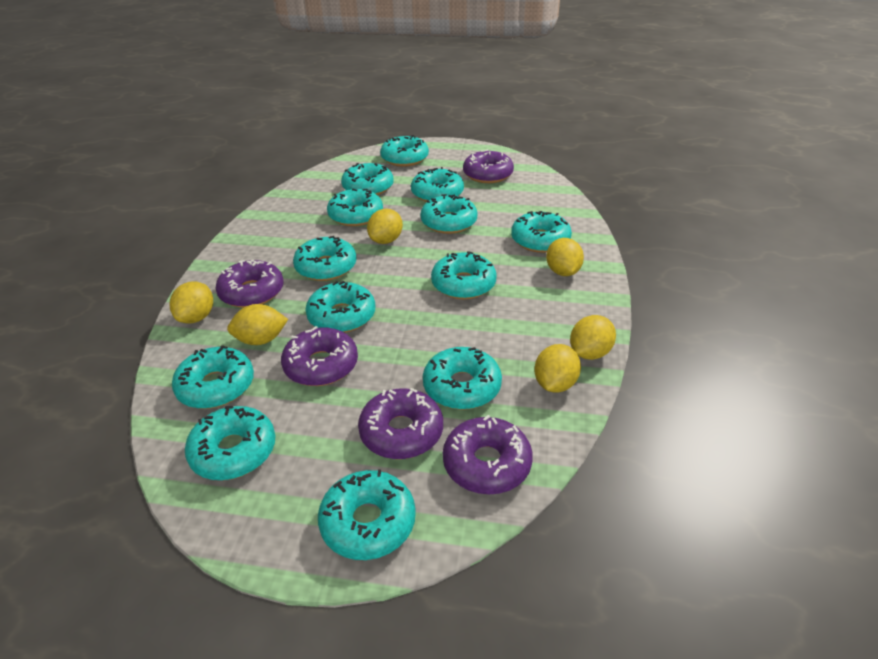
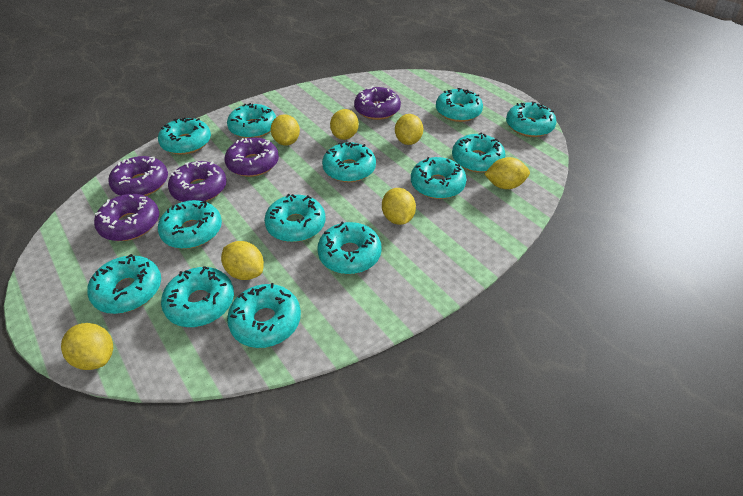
yellow lemon: 6 -> 7

